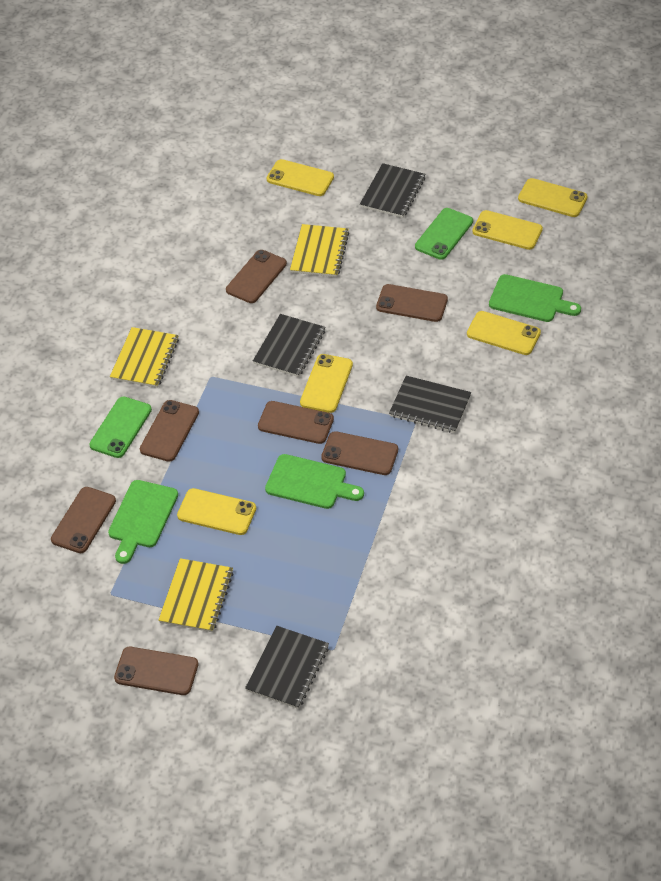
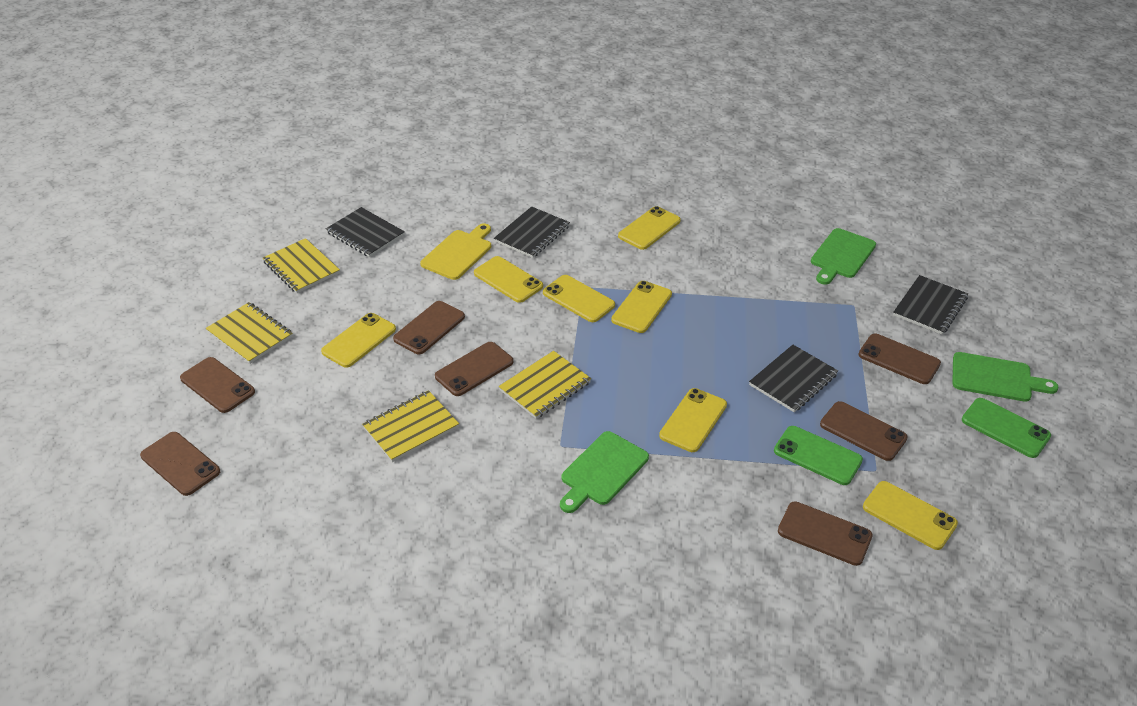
yellow cutting board: 0 -> 1
yellow notebook: 3 -> 4
yellow phone: 6 -> 7

